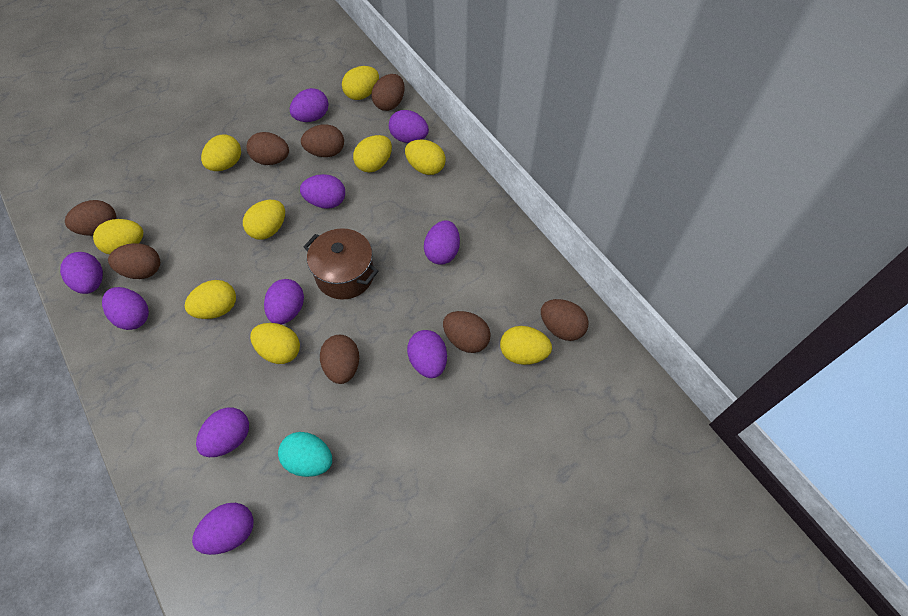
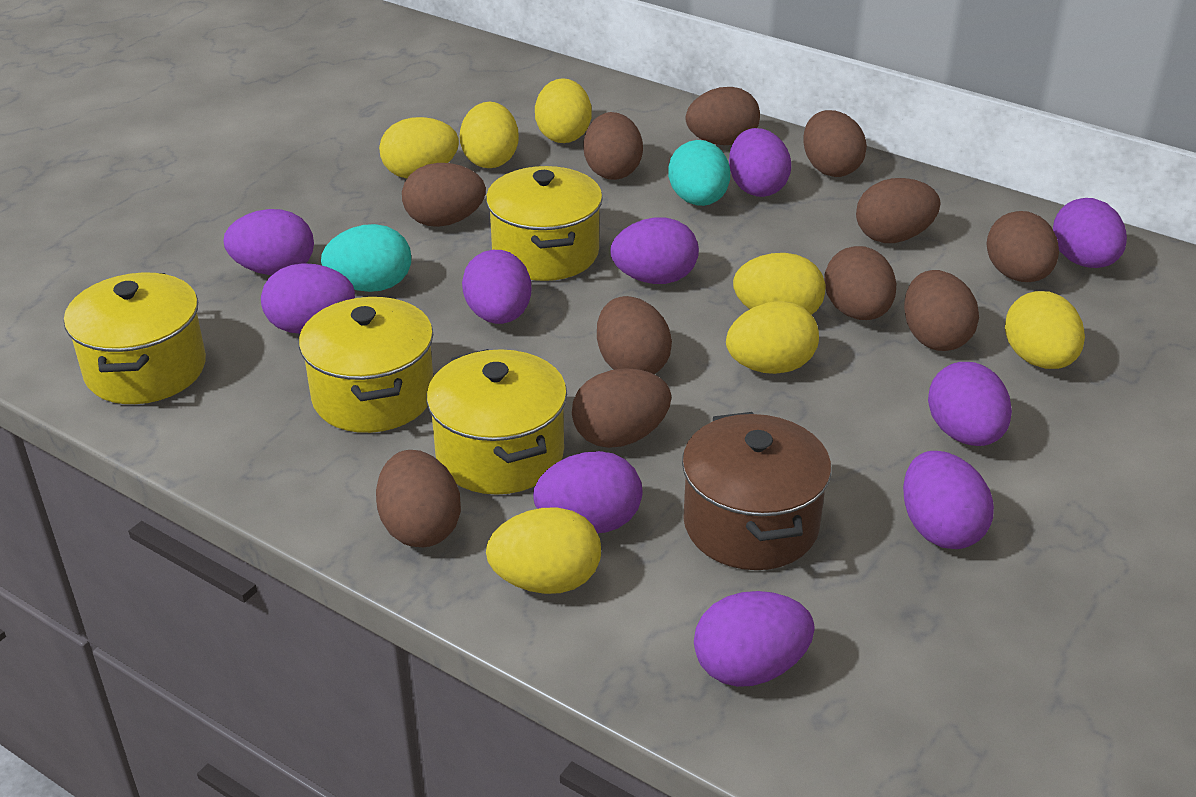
brown egg: 8 -> 11
turquoise egg: 1 -> 2
yellow egg: 9 -> 7
yellow pot: 0 -> 4

